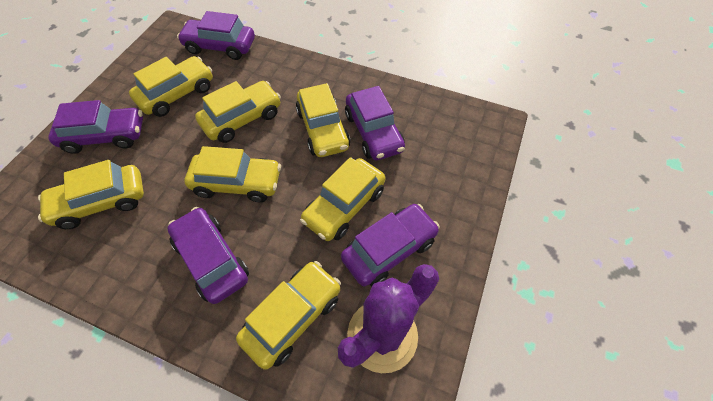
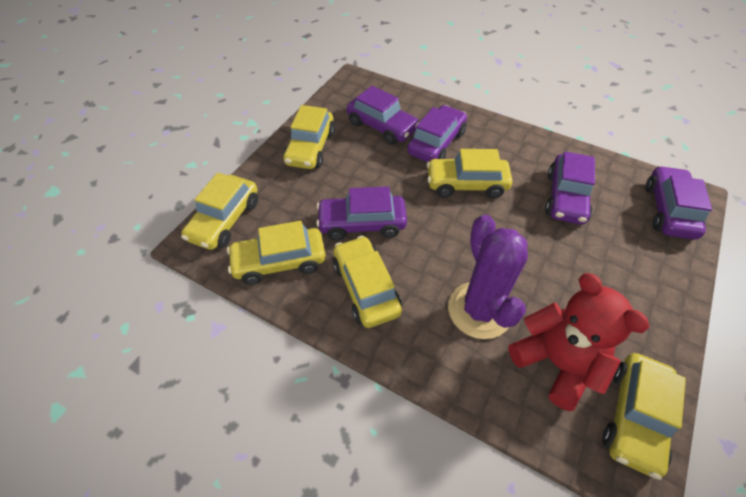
red teddy bear: 0 -> 1
yellow car: 7 -> 6

